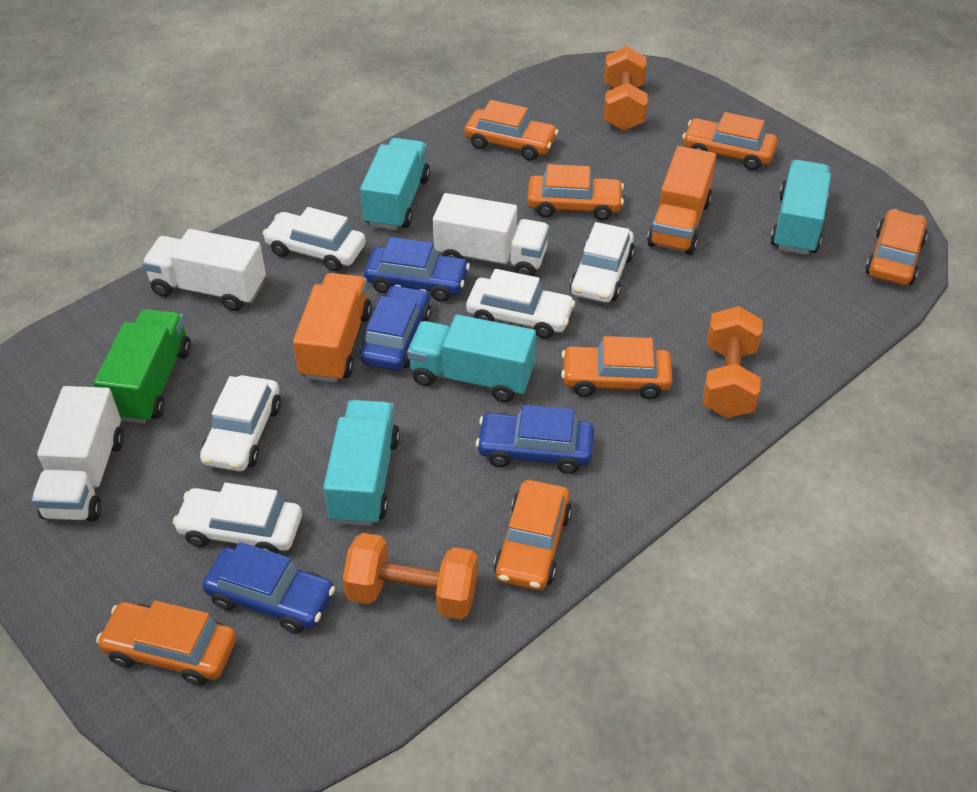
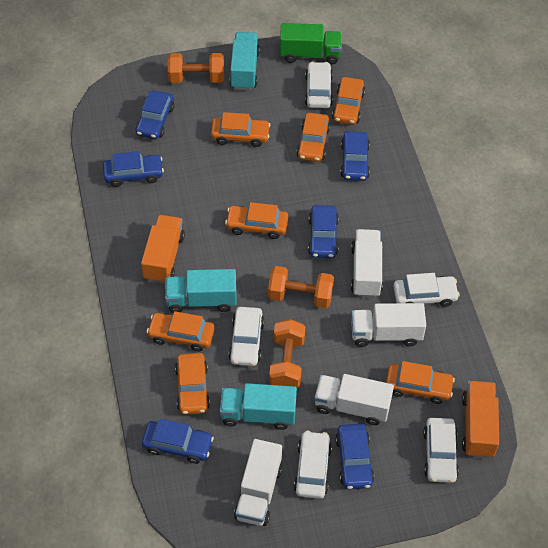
blue car: 4 -> 6
turquoise truck: 4 -> 3
white truck: 3 -> 4

